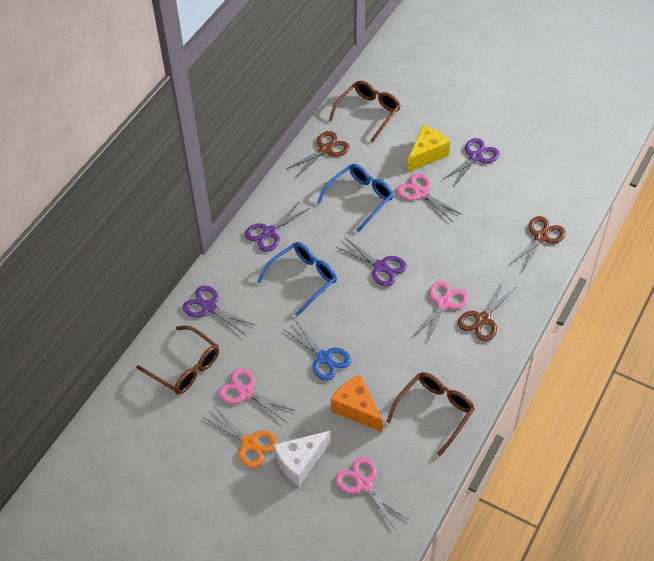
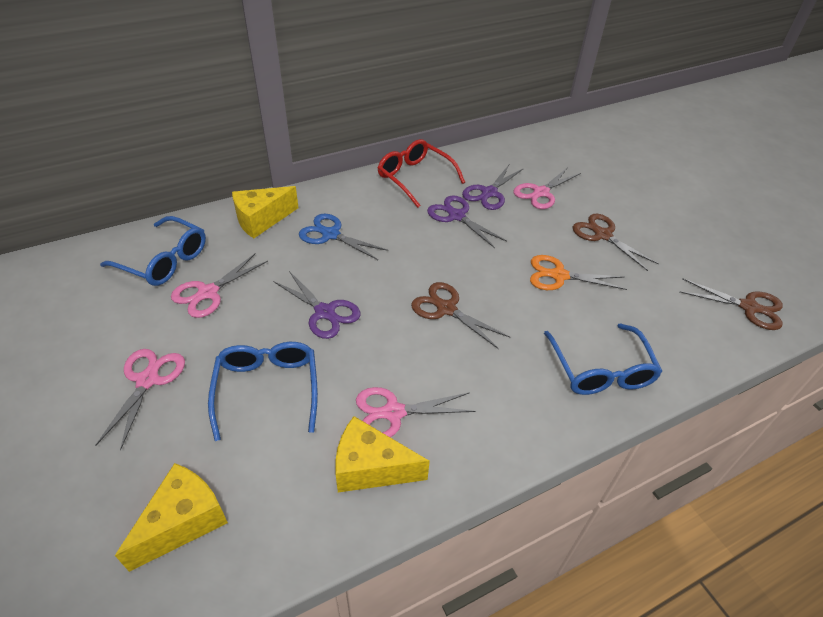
blue glasses: 2 -> 3
brown glasses: 3 -> 0
orange cheese: 1 -> 0
purple scissors: 4 -> 3
red glasses: 0 -> 1
white cheese: 1 -> 0
yellow cheese: 1 -> 3

